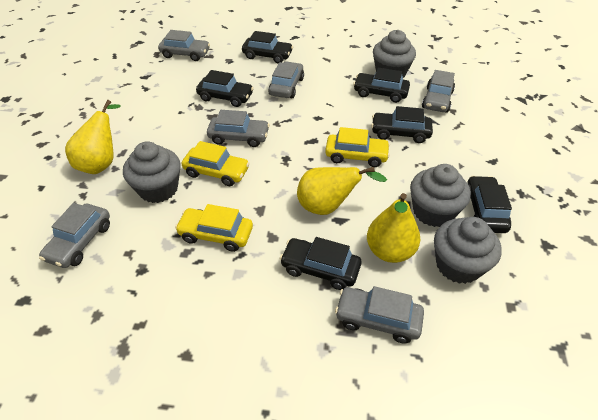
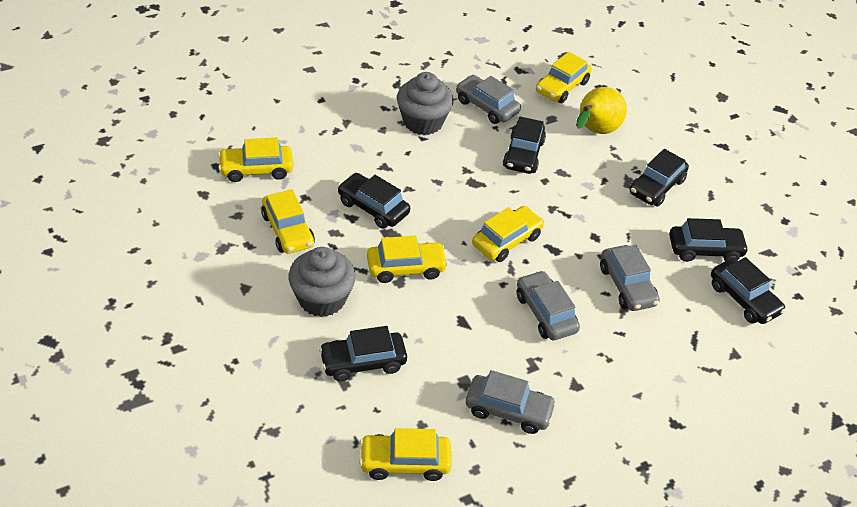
grey car: 6 -> 4
grey cupcake: 4 -> 2
yellow car: 3 -> 6
yellow pear: 3 -> 1

